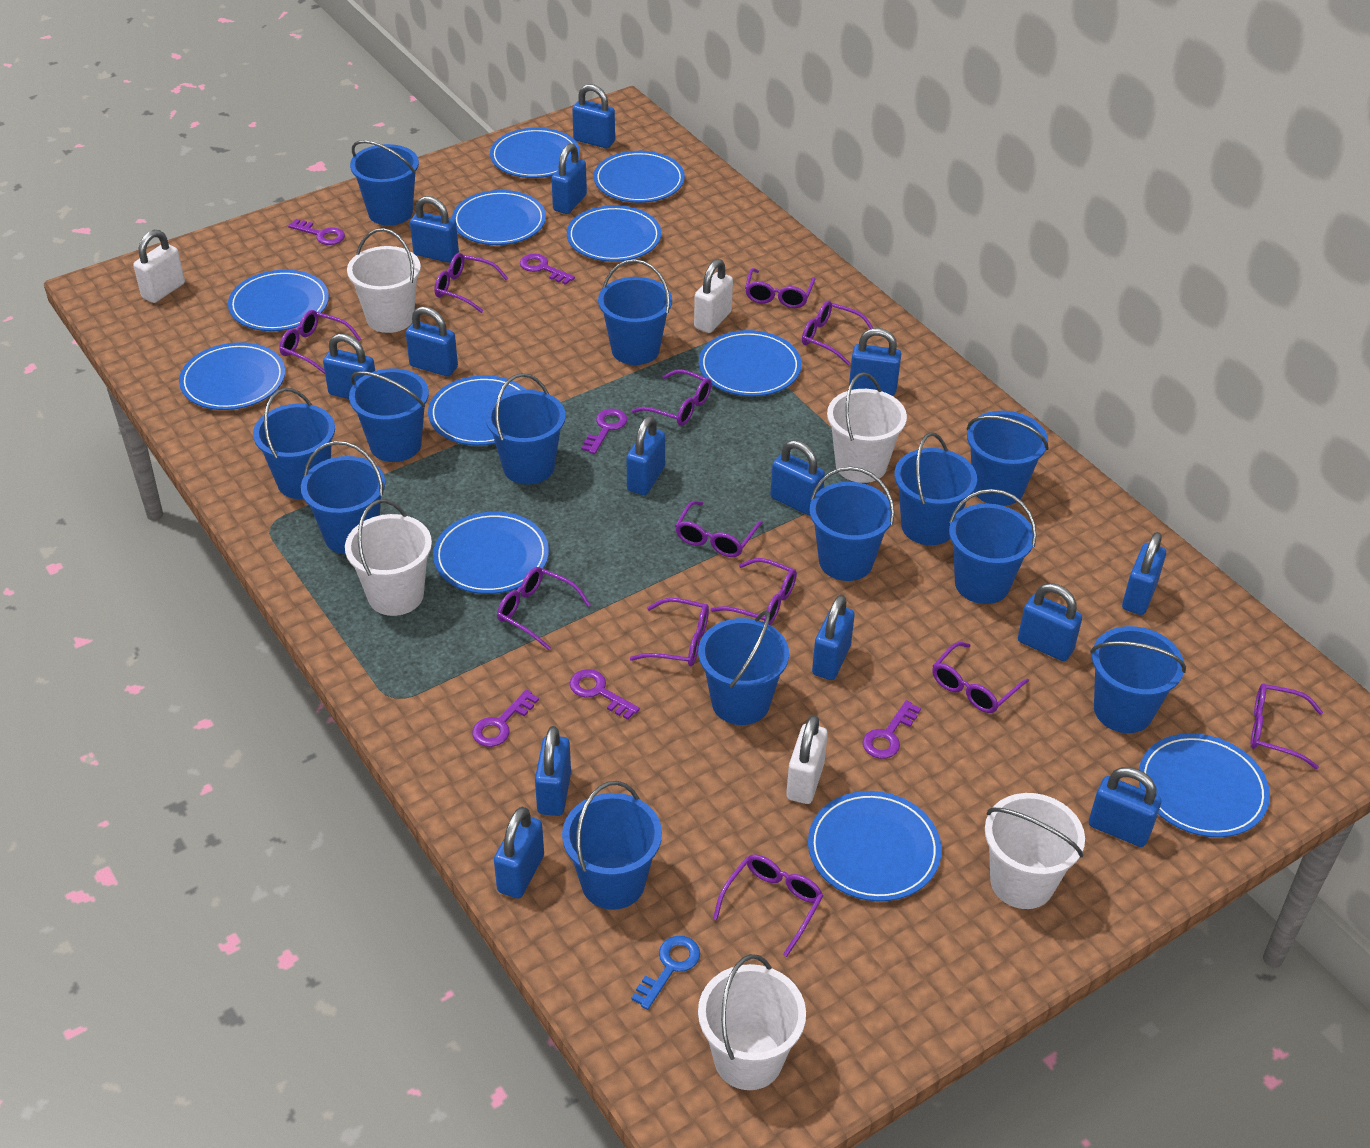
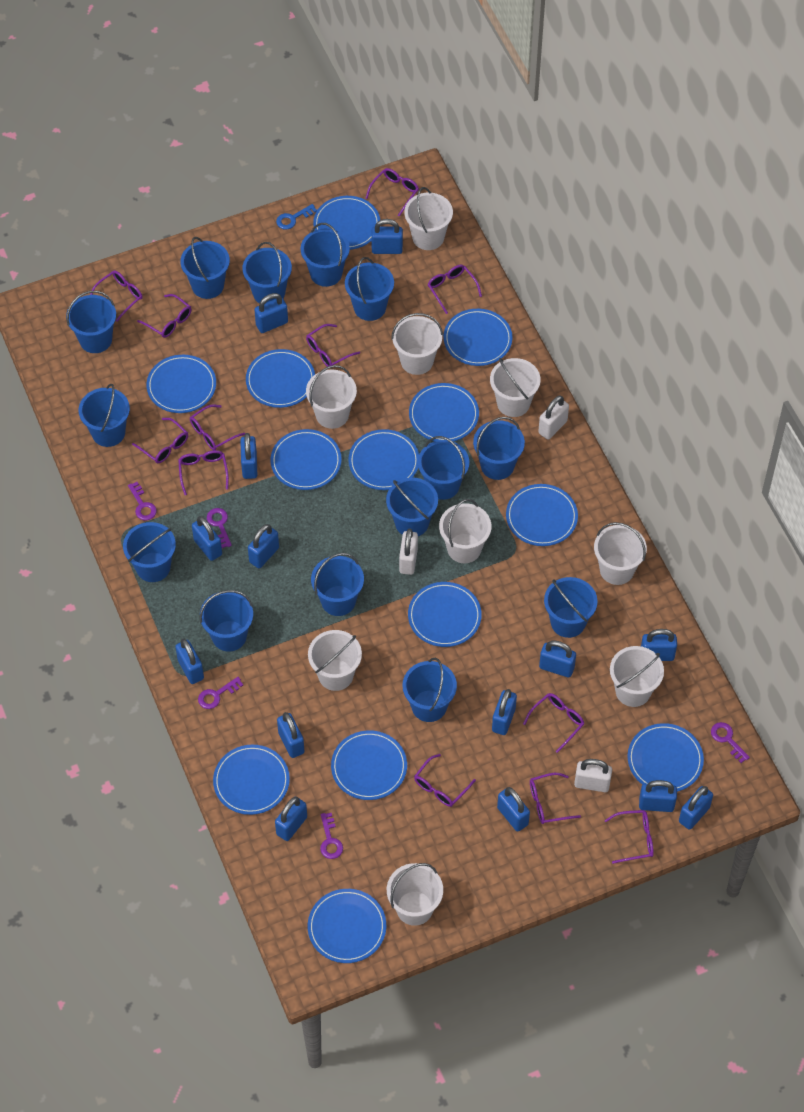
blue bucket: 13 -> 14
blue plate: 11 -> 13
purple key: 6 -> 5
white bucket: 5 -> 9

